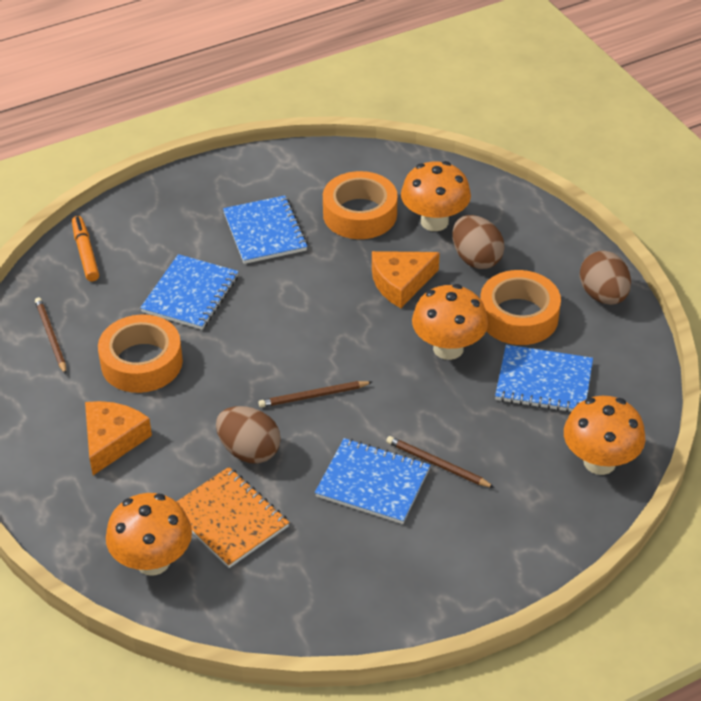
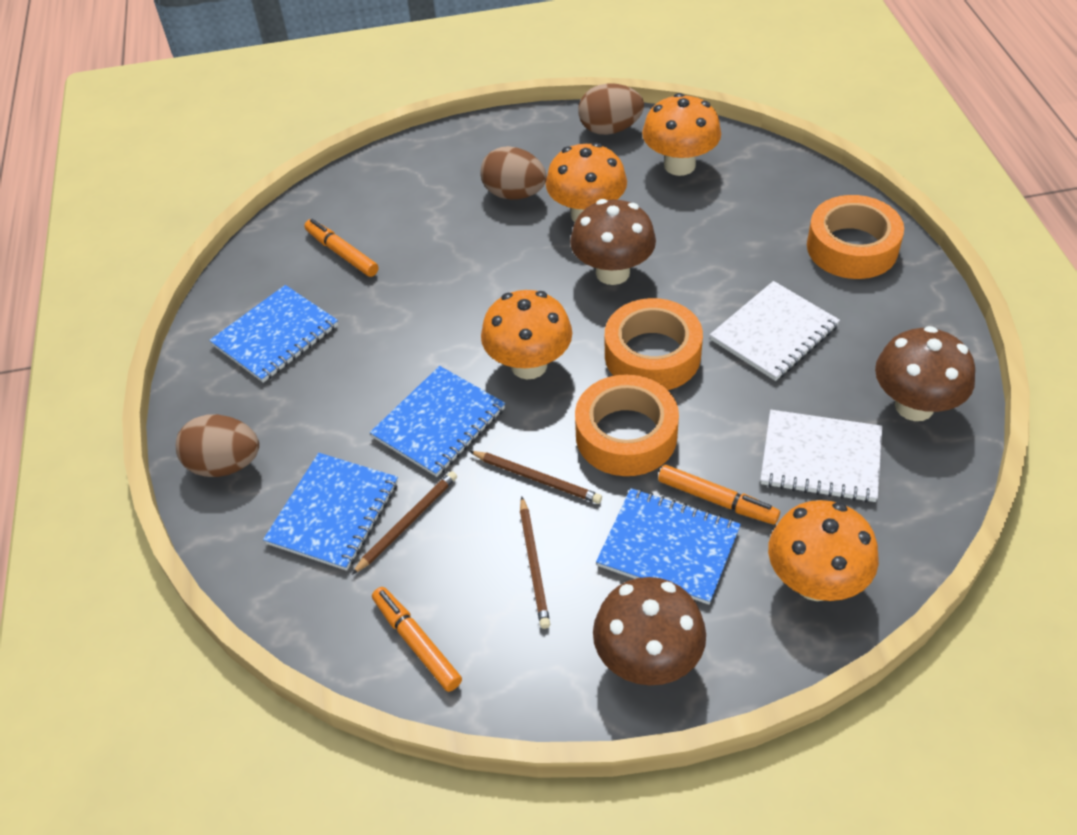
brown mushroom: 0 -> 3
orange cheese: 2 -> 0
orange marker: 1 -> 3
orange notebook: 1 -> 0
white notebook: 0 -> 2

